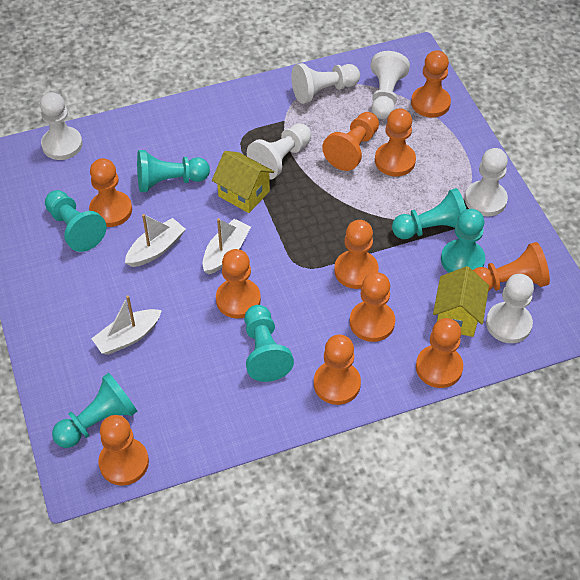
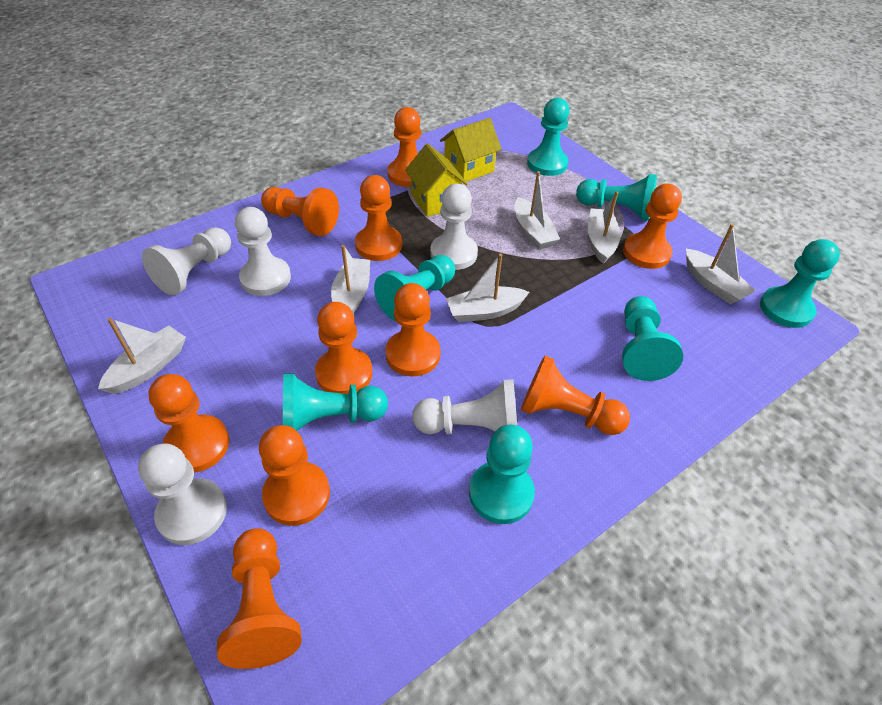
orange pawn: 11 -> 10
turquoise pawn: 6 -> 7
white boat: 3 -> 6
white pawn: 6 -> 5

